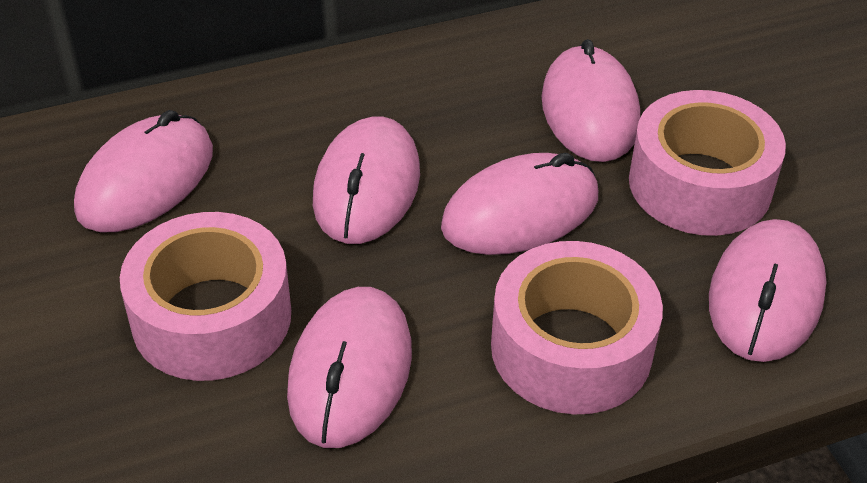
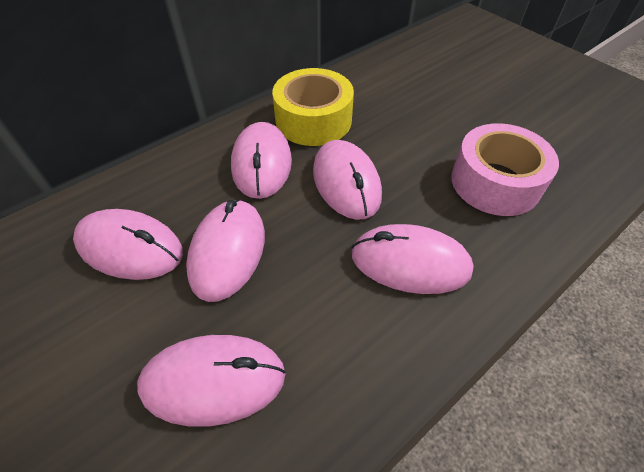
pink tape: 3 -> 1
yellow tape: 0 -> 1

